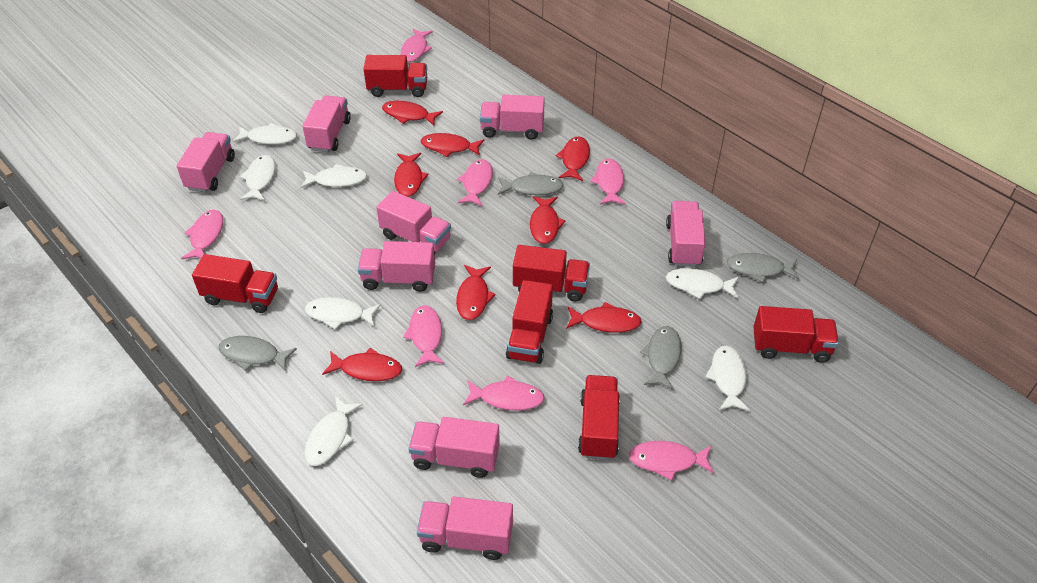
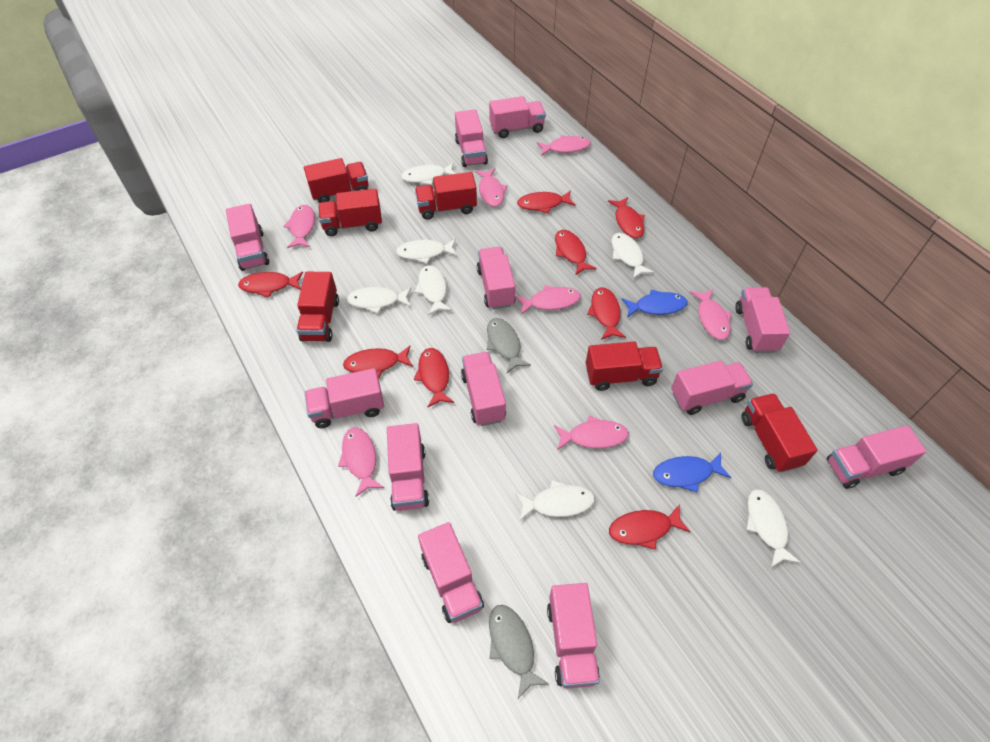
blue fish: 0 -> 2
grey fish: 4 -> 2
pink truck: 8 -> 12

